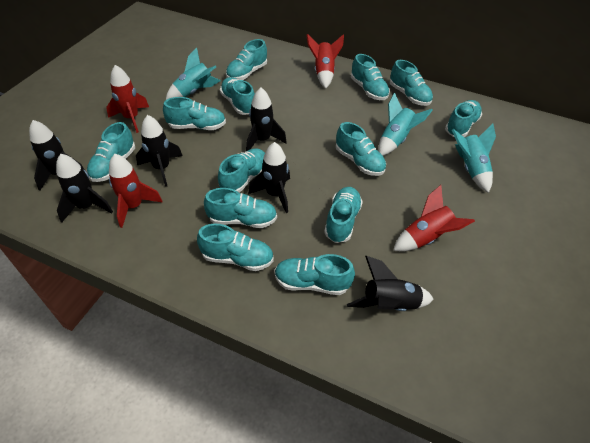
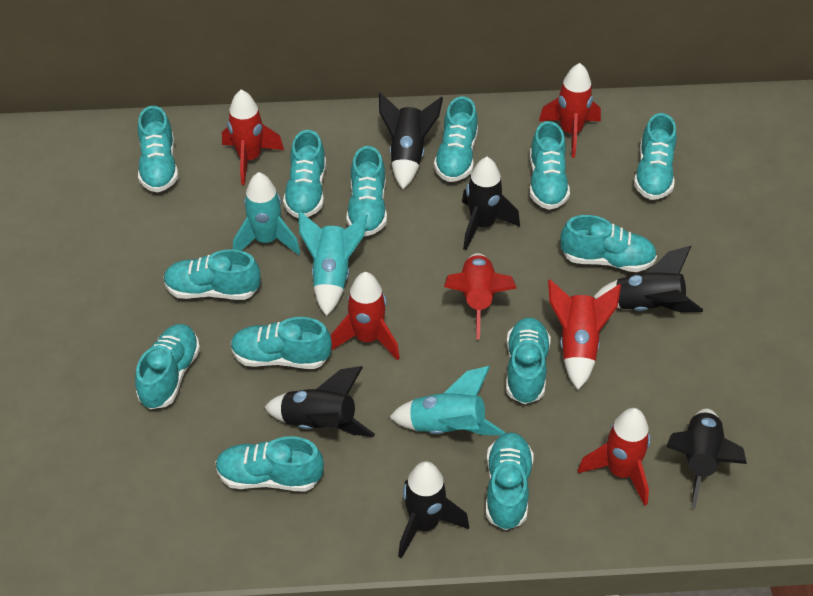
red rocket: 4 -> 6

